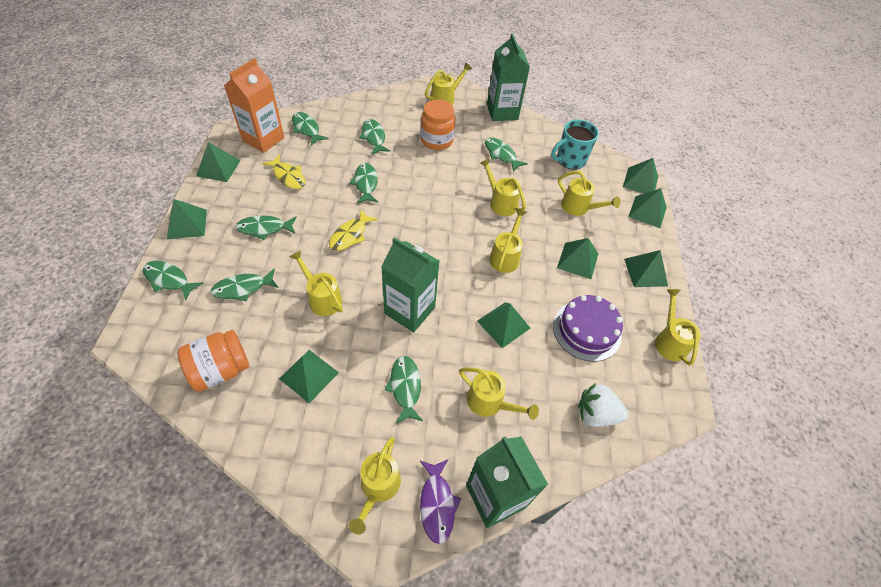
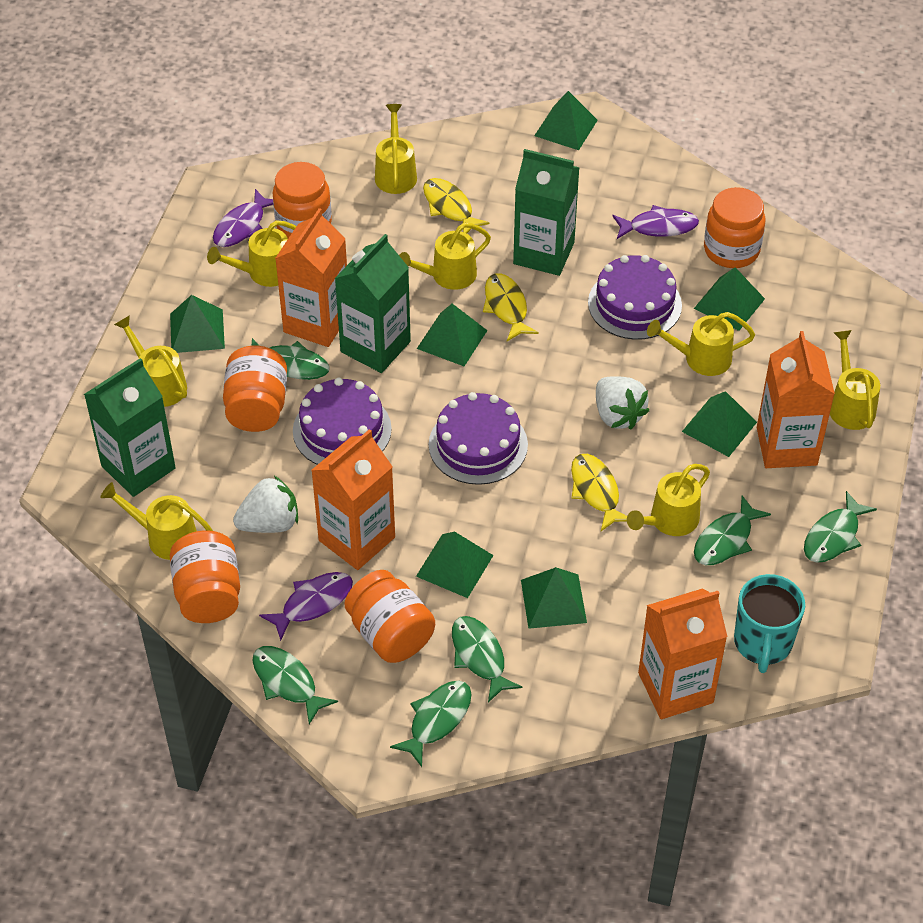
green fish: 8 -> 6
green pyramid: 8 -> 7
orange carton: 1 -> 4
orange jar: 2 -> 5
purple cake: 1 -> 3
purple fish: 1 -> 3
white strawberry: 1 -> 2
yellow fish: 2 -> 3

